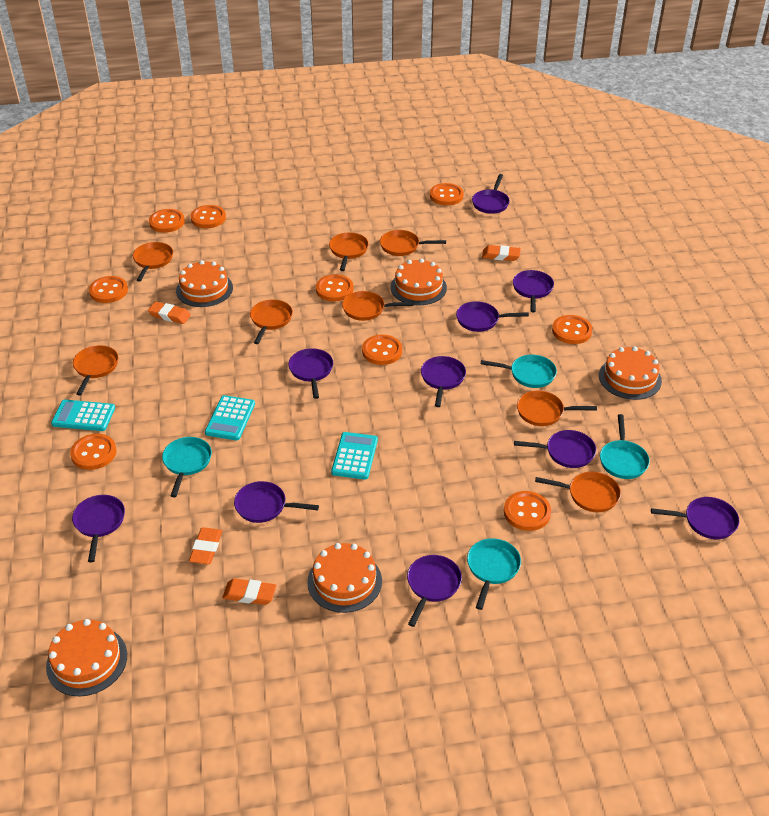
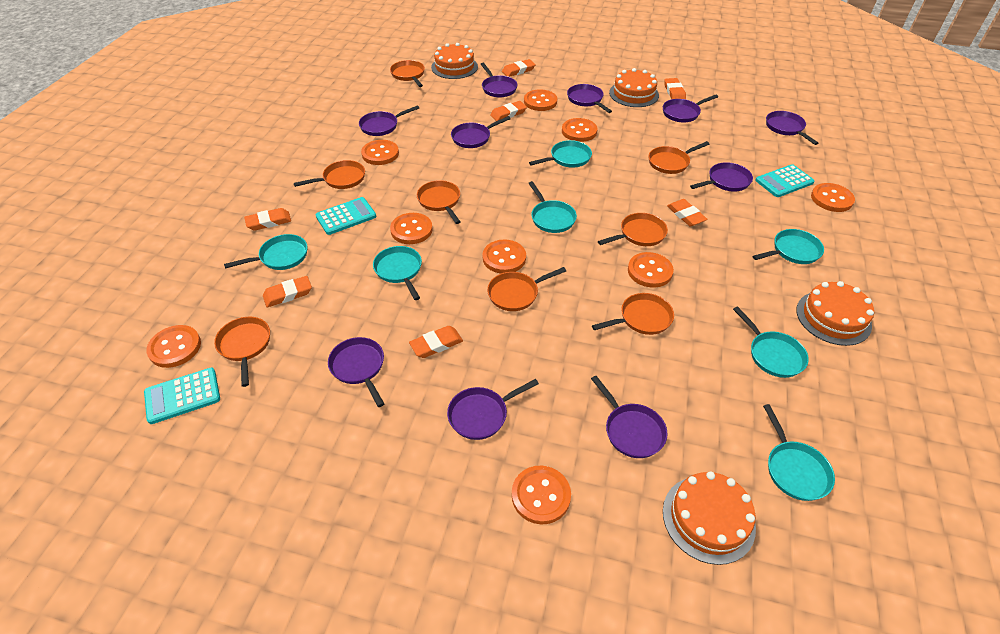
orange cake: 5 -> 4
orange eraser: 4 -> 7
turquoise pan: 4 -> 7

